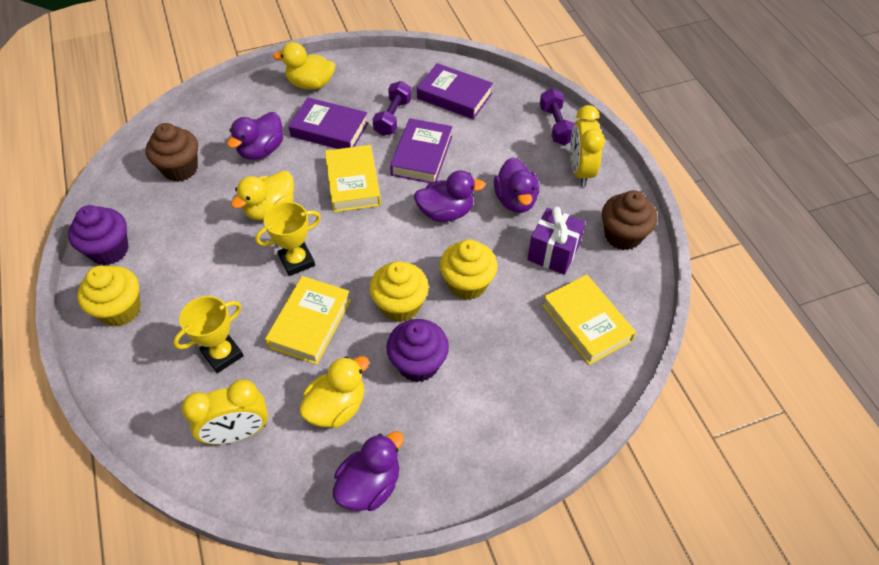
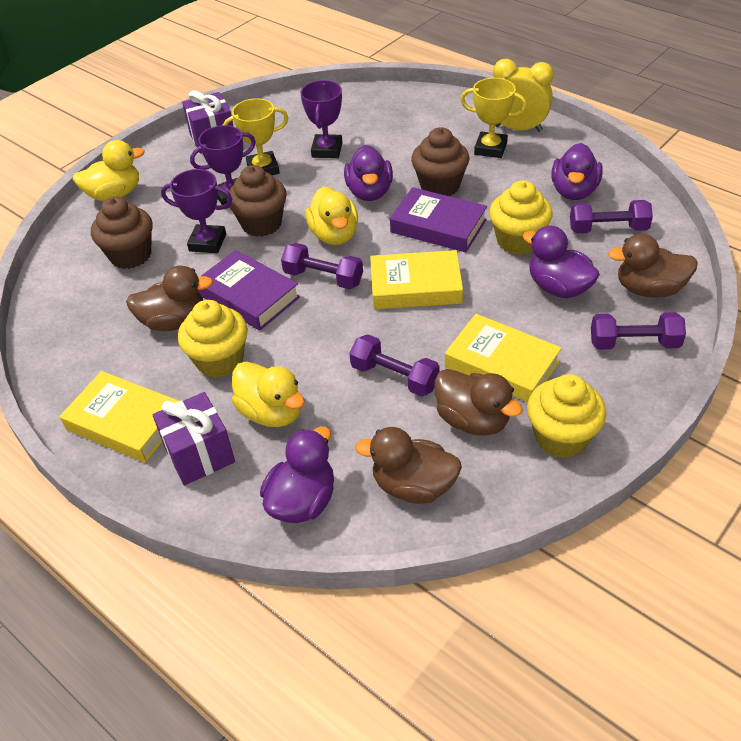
brown cupcake: 2 -> 3
brown duck: 0 -> 4
purple book: 3 -> 2
purple cupcake: 2 -> 0
purple dumbbell: 2 -> 4
purple gift: 1 -> 2
purple trophy: 0 -> 3
yellow clock: 2 -> 1

